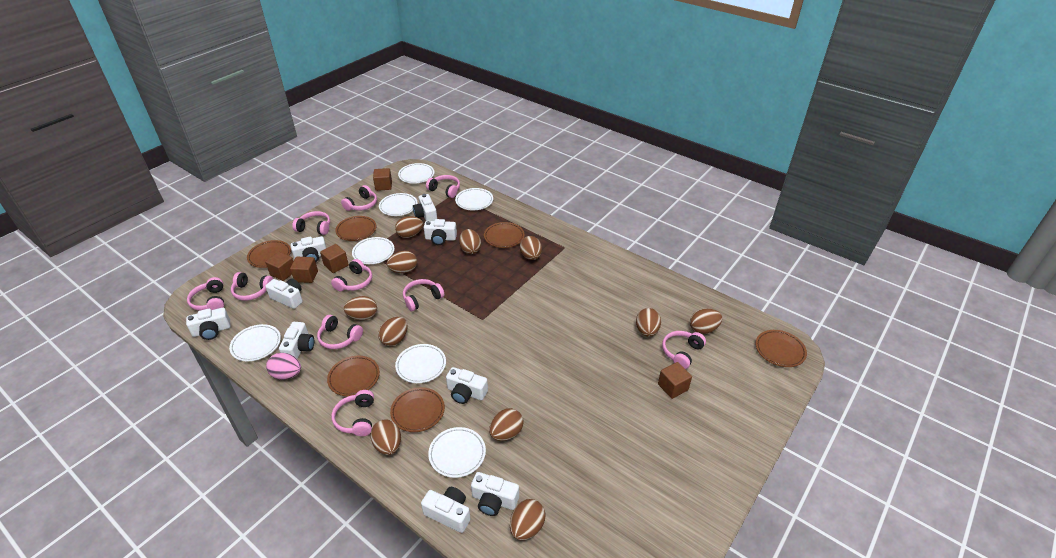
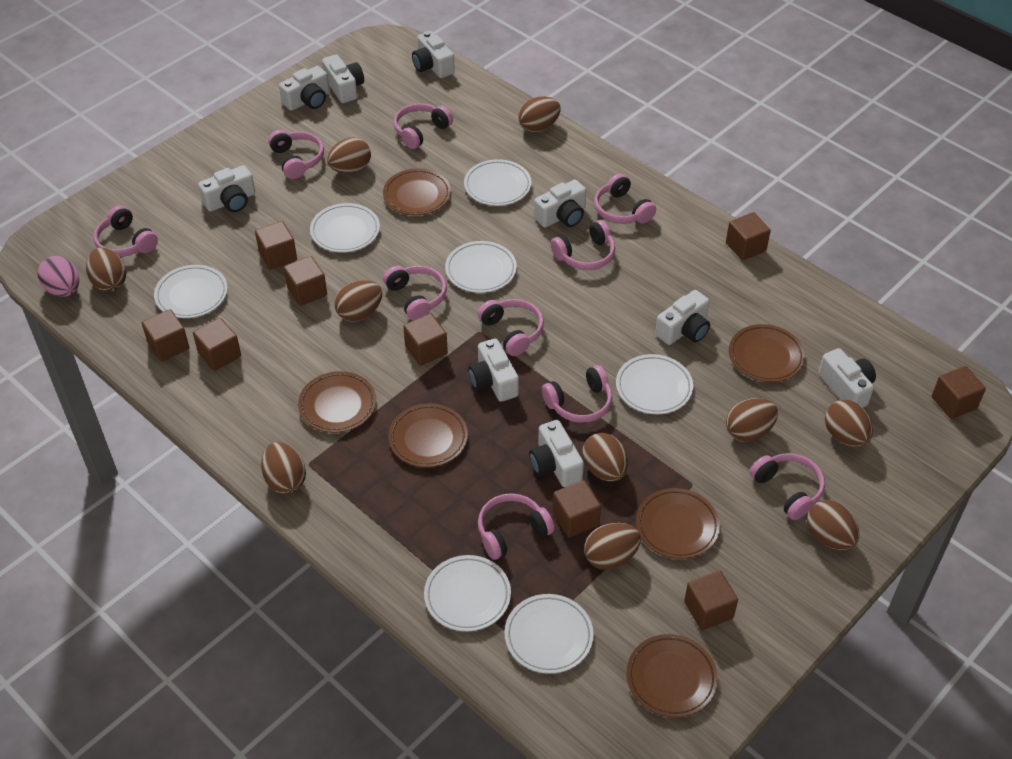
brown cube: 5 -> 9
brown egg: 11 -> 10

